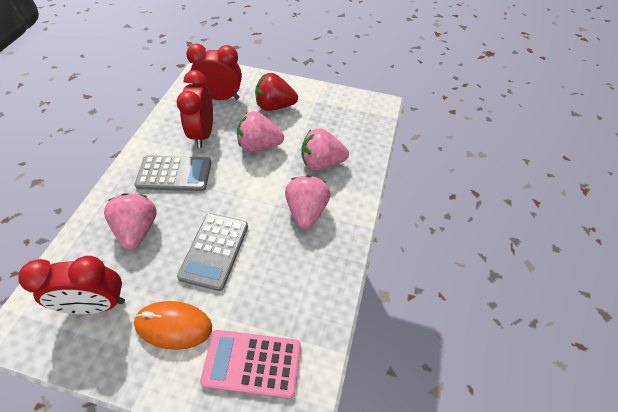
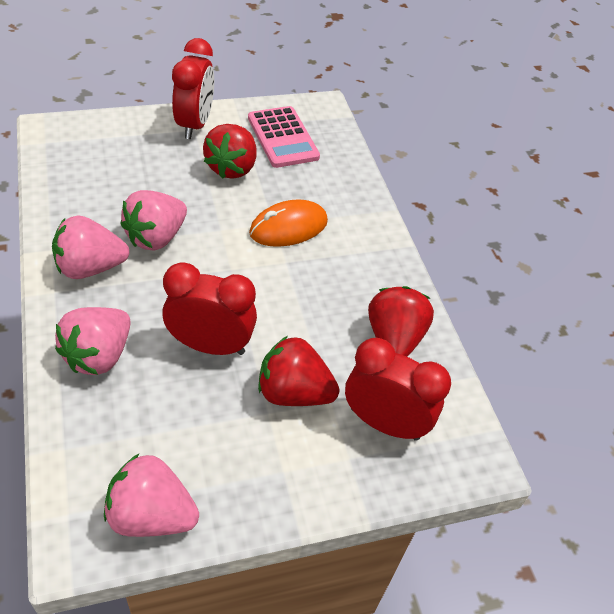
grey calculator: 2 -> 0
red strawberry: 1 -> 3

